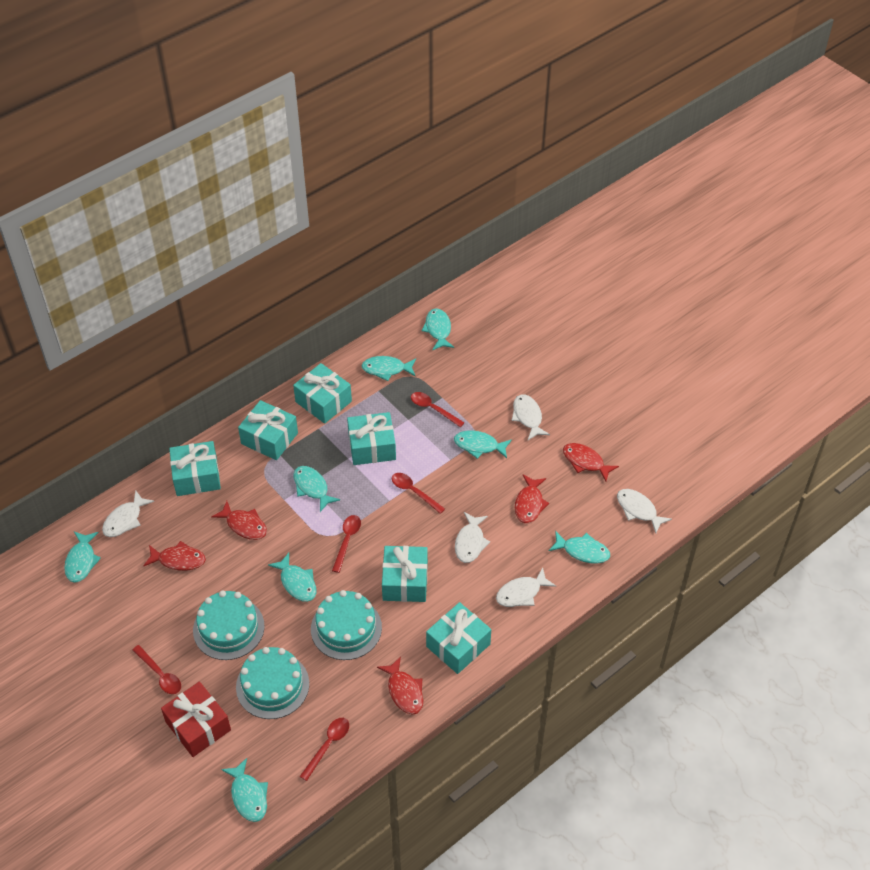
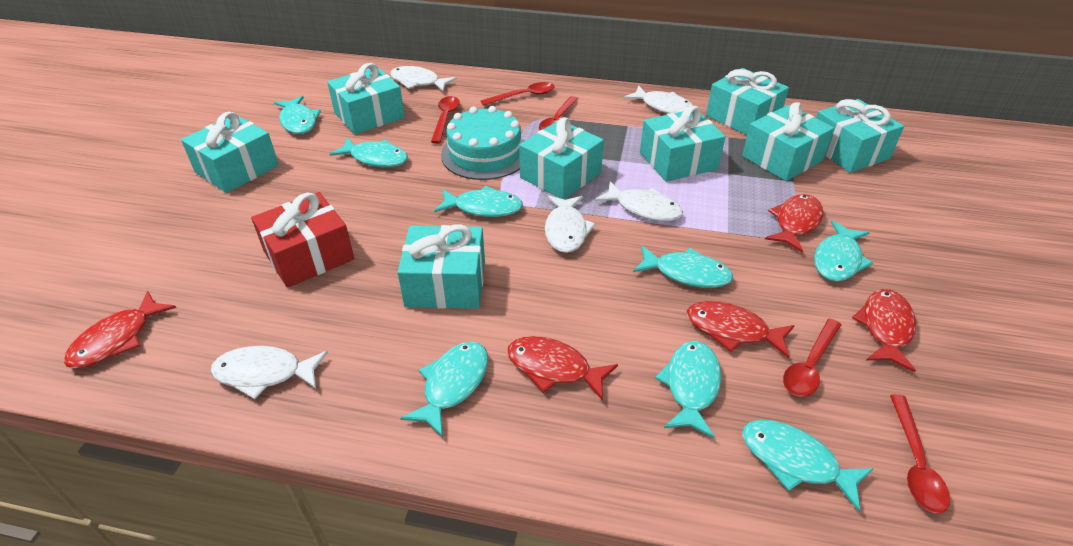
turquoise cake: 3 -> 1
turquoise gift: 6 -> 8

